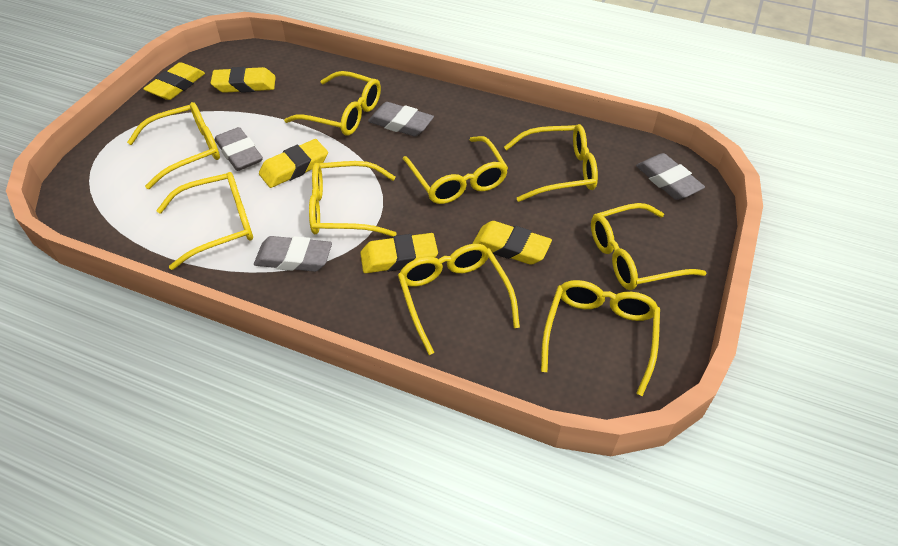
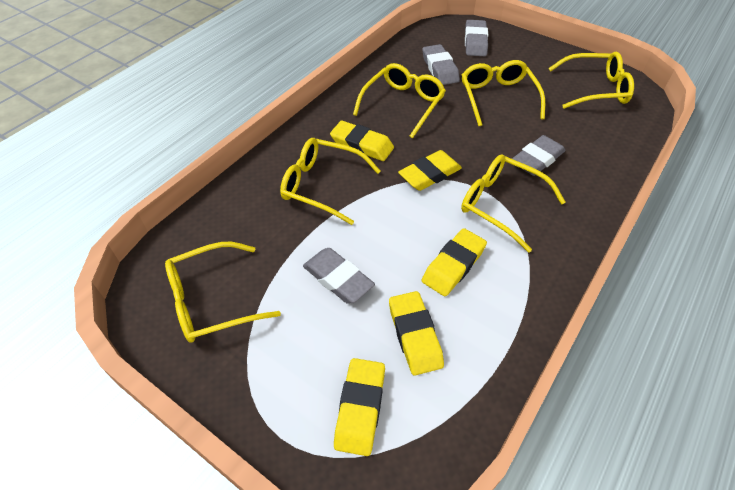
yellow glasses: 9 -> 6

